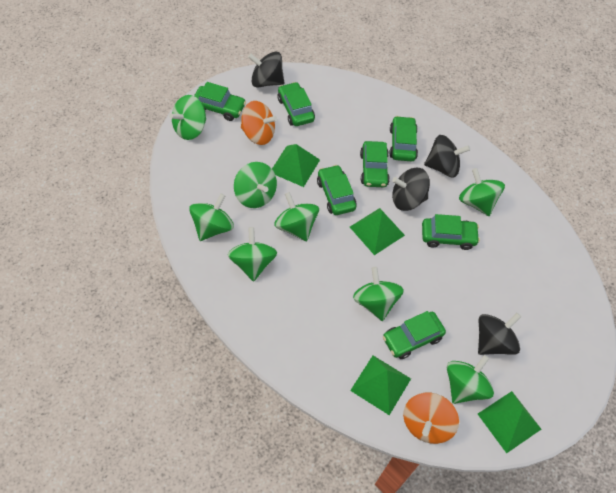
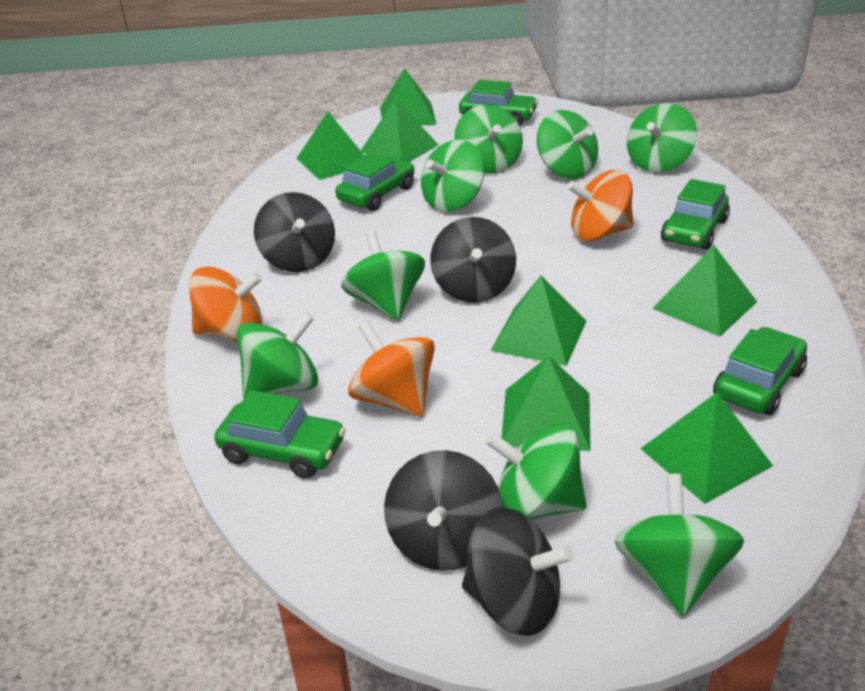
green car: 7 -> 5
green pyramid: 4 -> 7
orange spinning top: 2 -> 3

